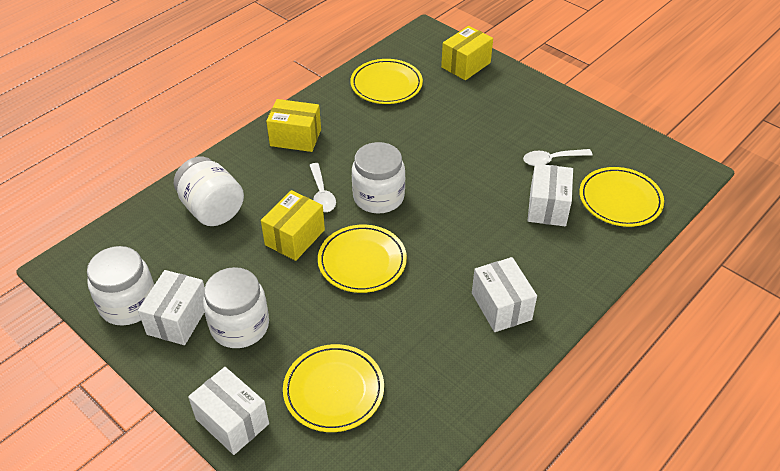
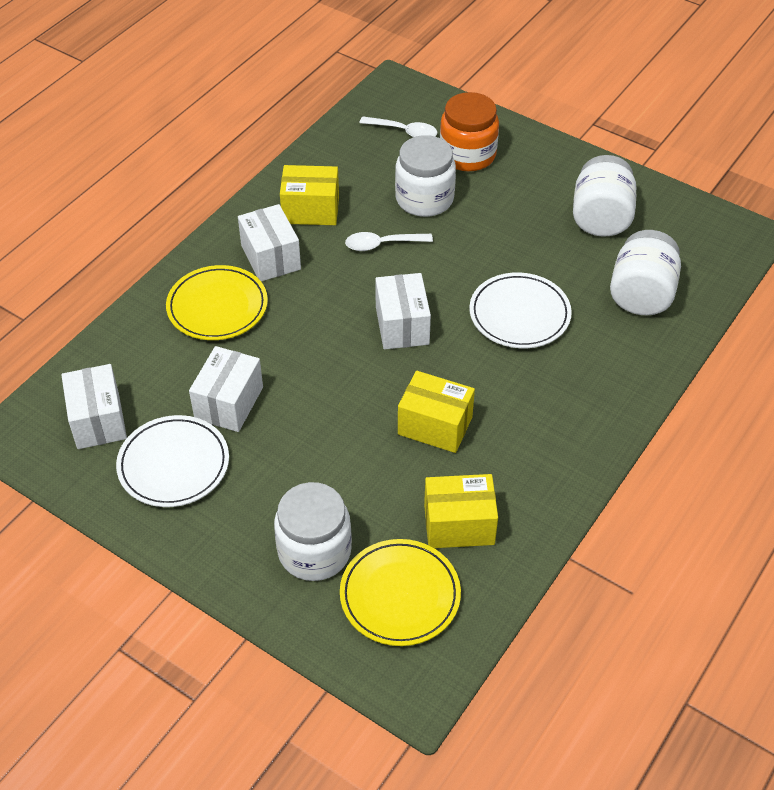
orange jar: 0 -> 1
white plate: 0 -> 2
yellow plate: 4 -> 2

